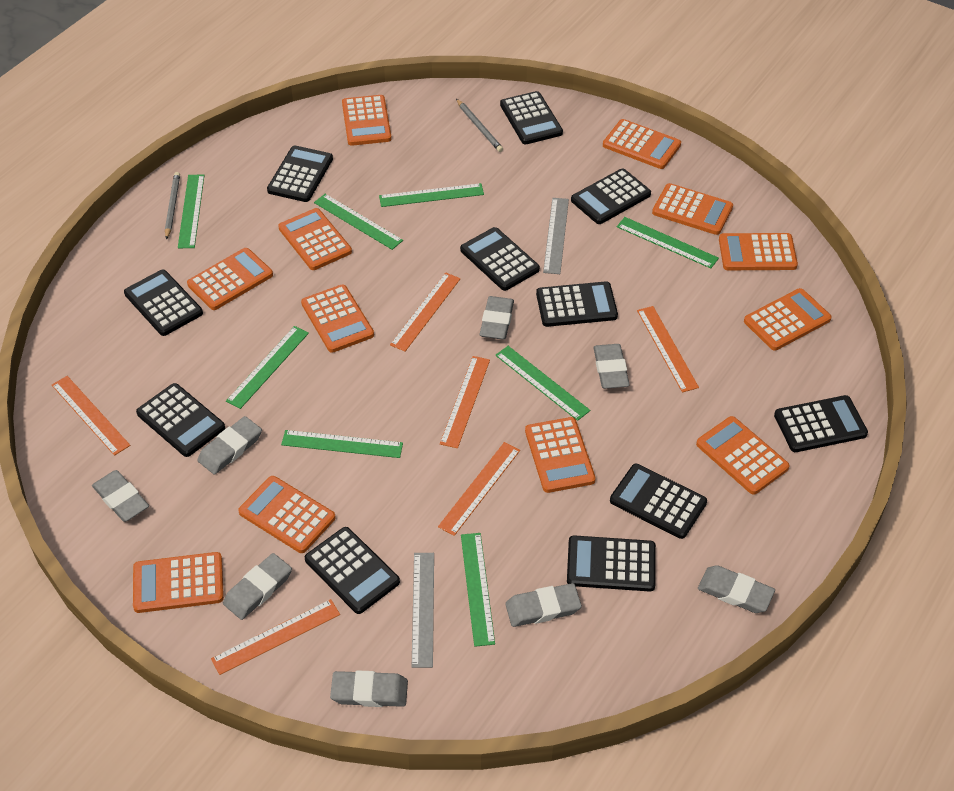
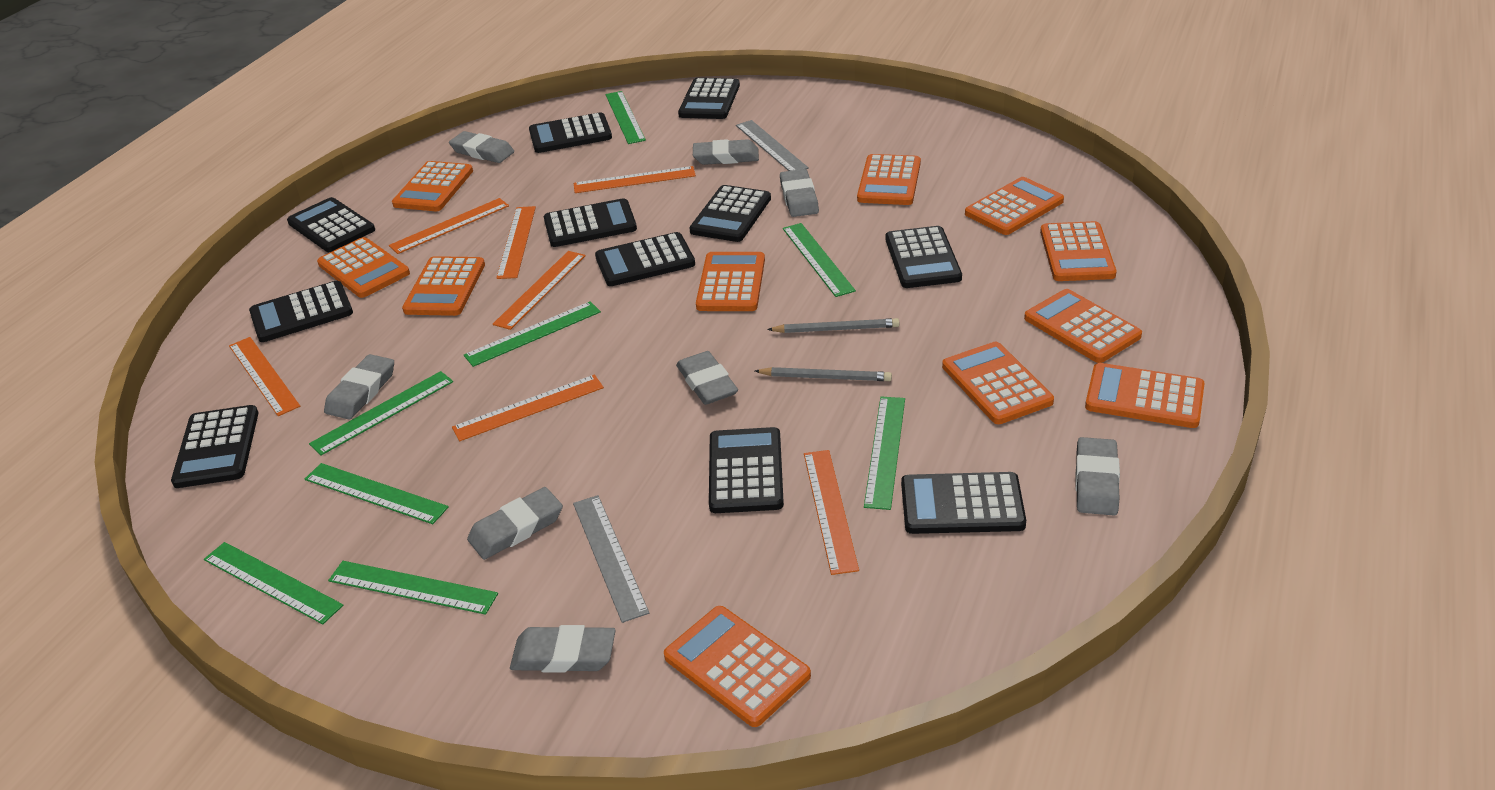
orange calculator: 12 -> 11
orange ruler: 6 -> 7

